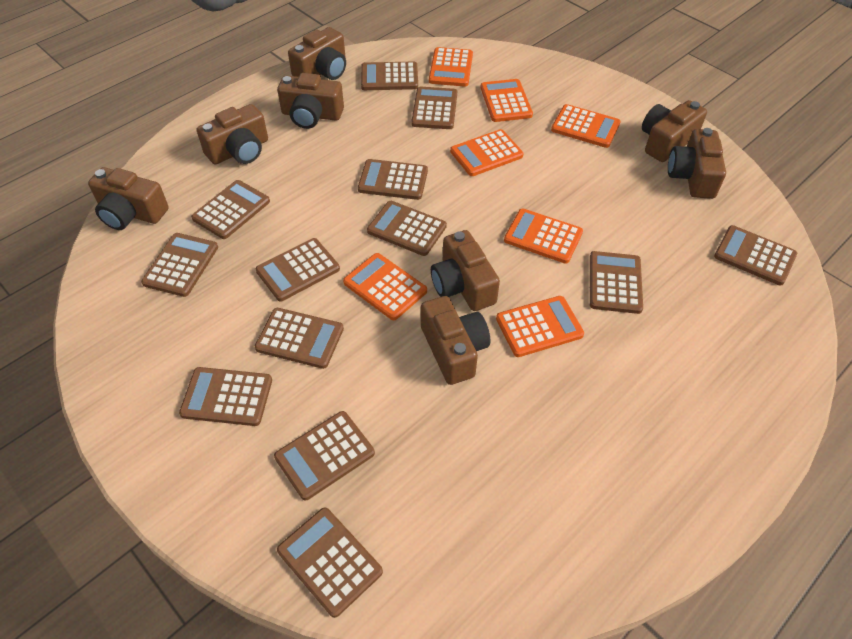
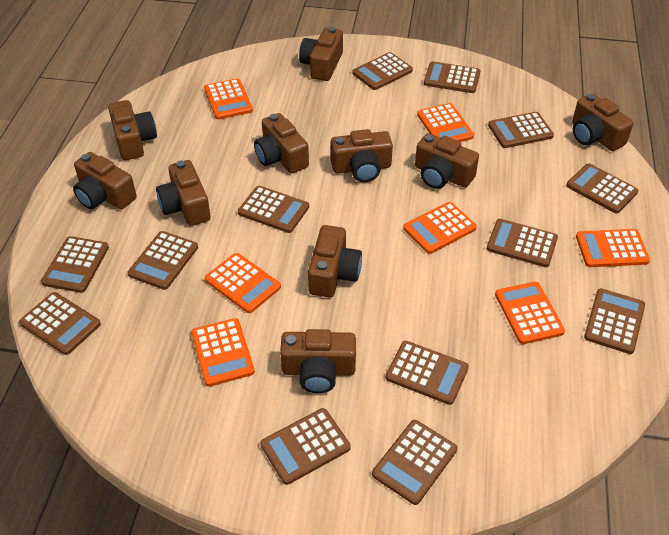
brown camera: 8 -> 10

